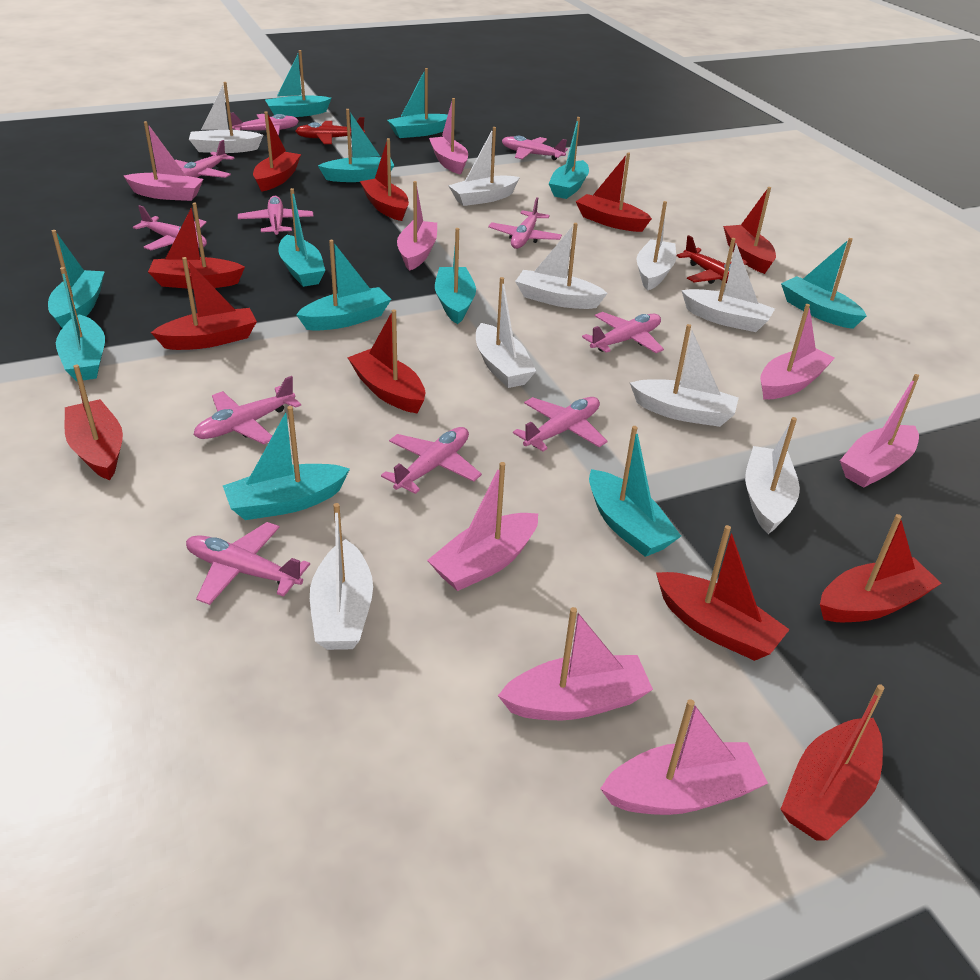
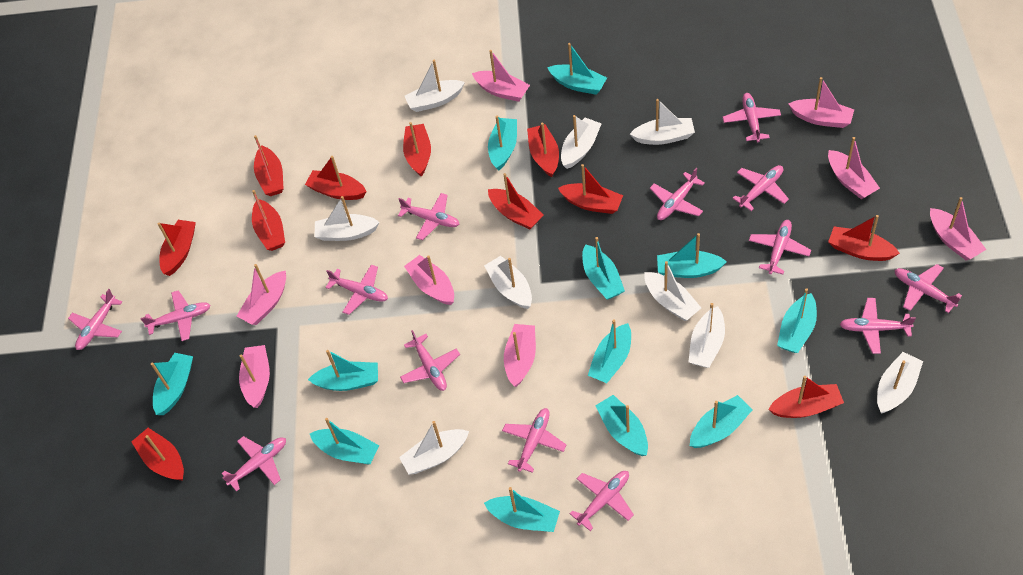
pink plane: 11 -> 14
red plane: 2 -> 0

